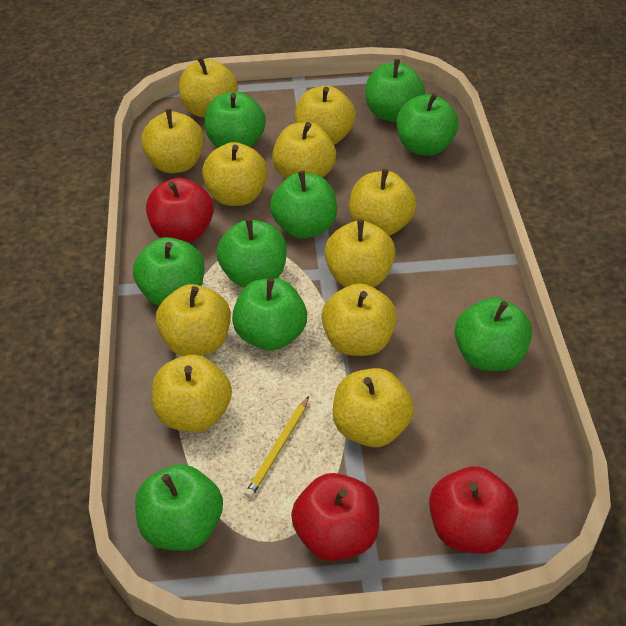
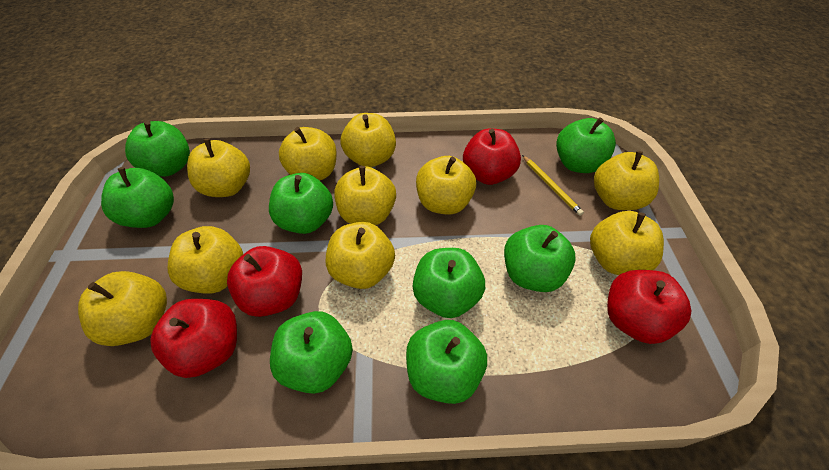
green apple: 9 -> 8
red apple: 3 -> 4
yellow apple: 11 -> 10

